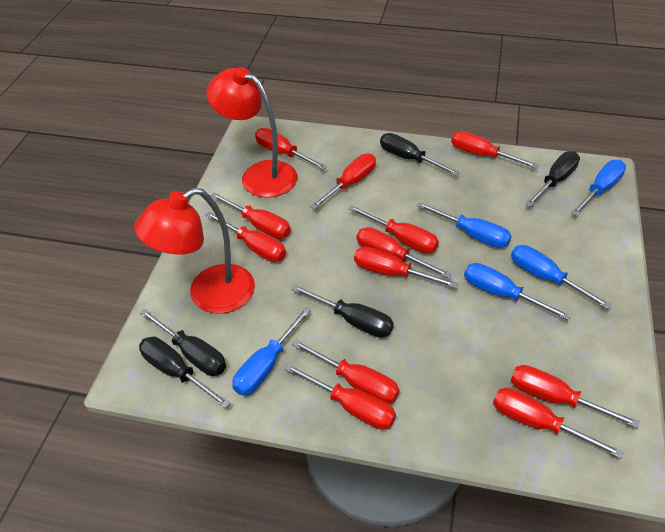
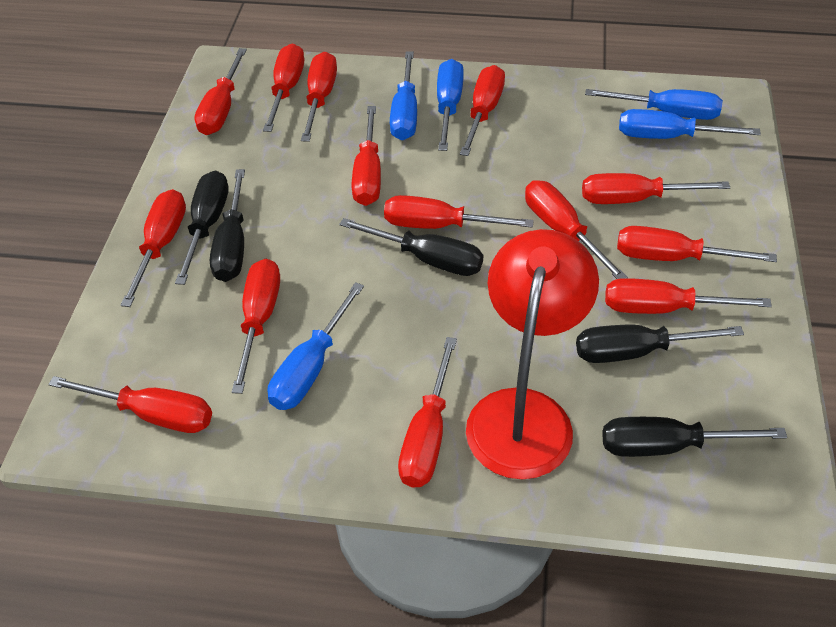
red lamp: 2 -> 1
red screwdriver: 12 -> 14

